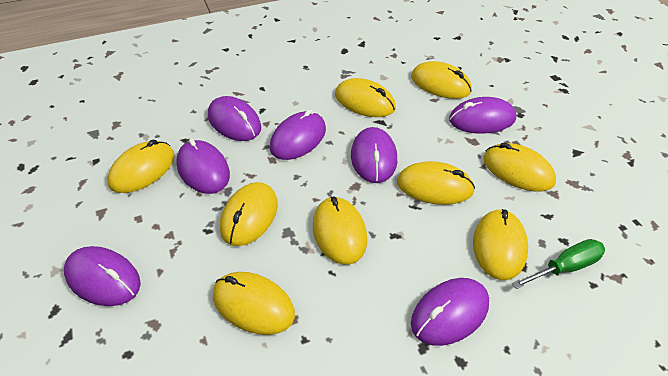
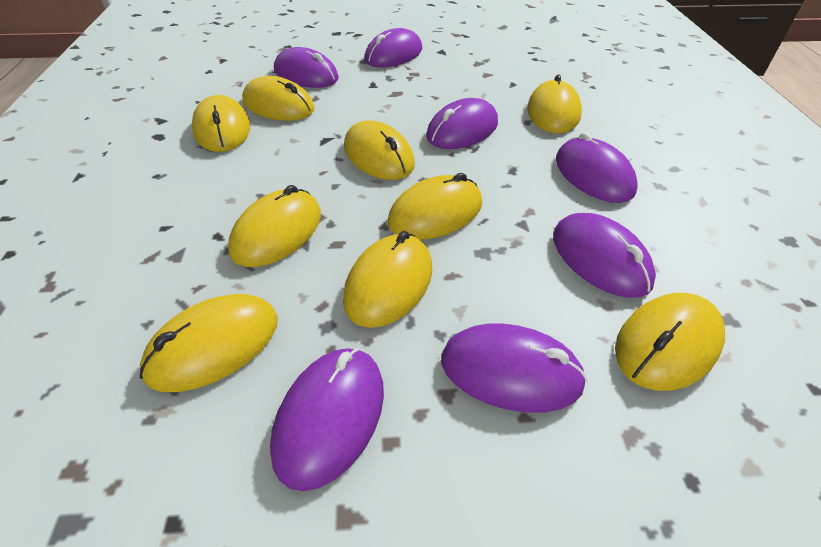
green screwdriver: 1 -> 0

